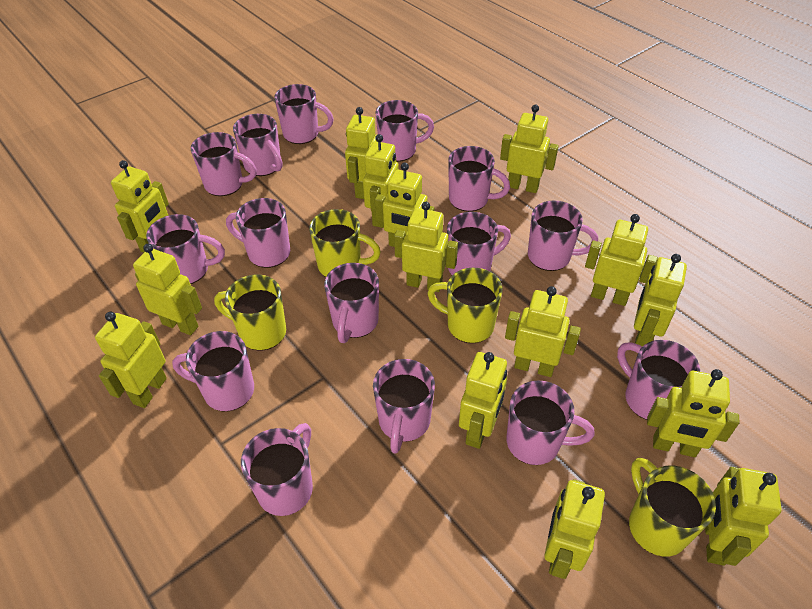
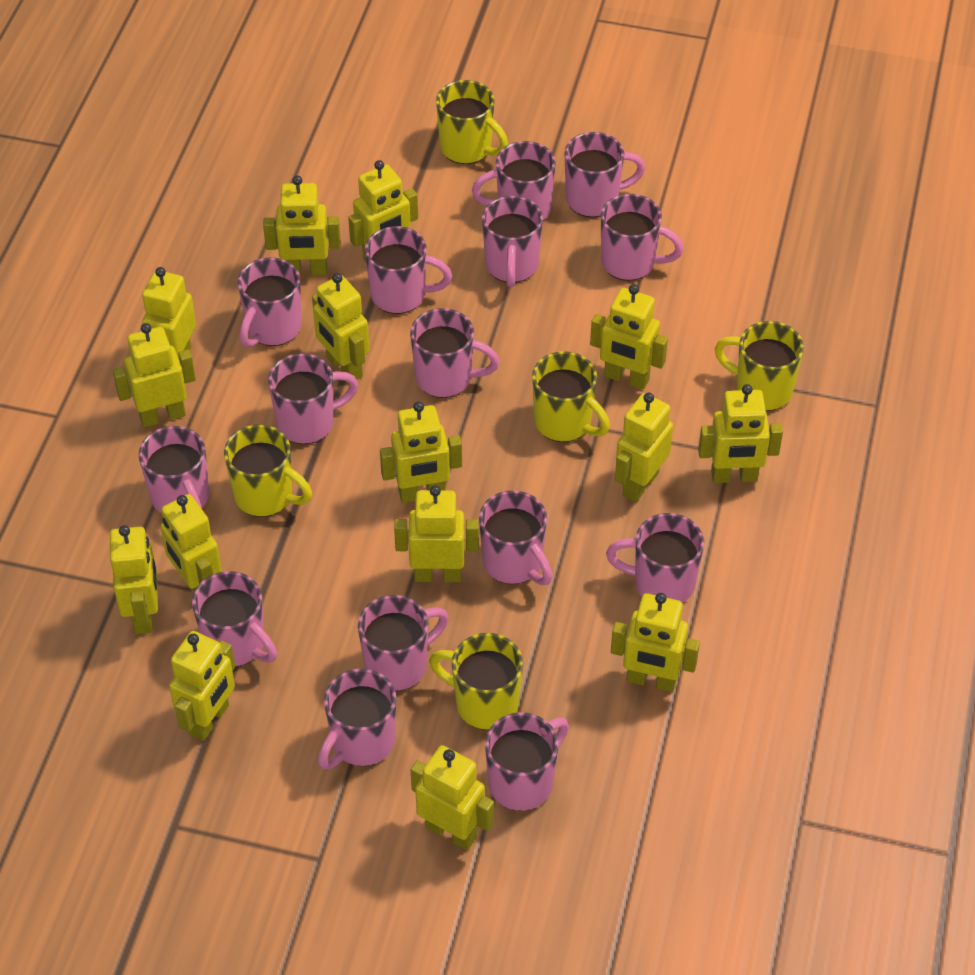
yellow mug: 4 -> 5

